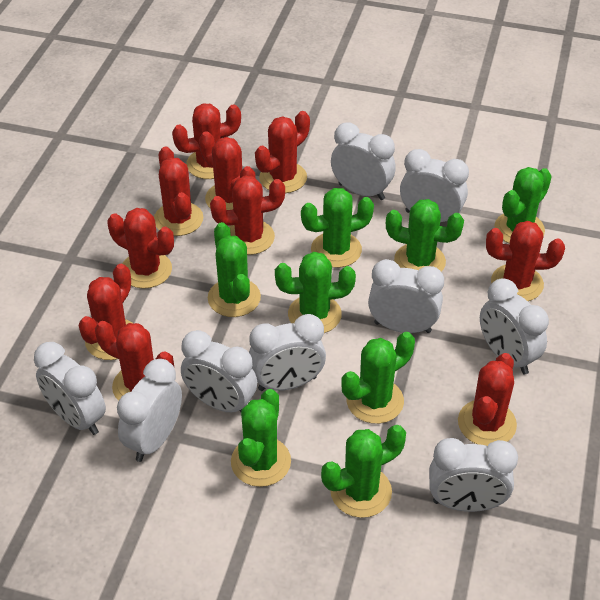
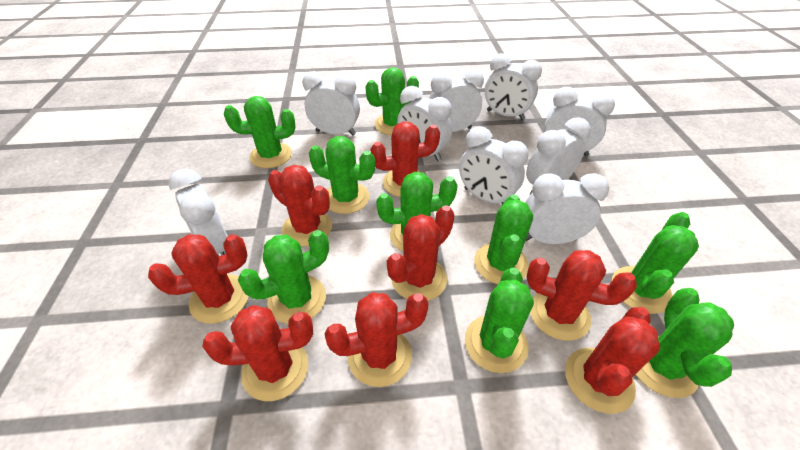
green cactus: 8 -> 9
red cactus: 10 -> 8

